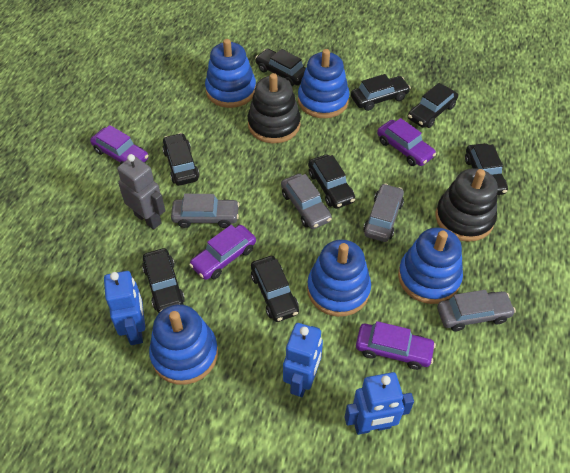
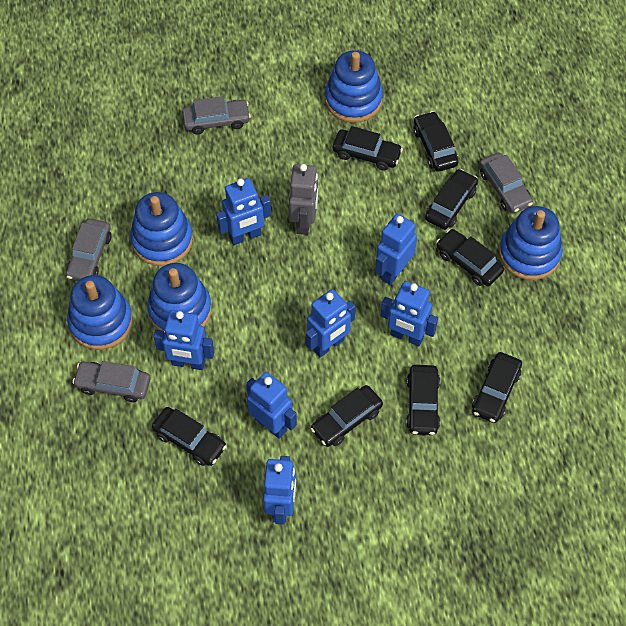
black stacking toy: 2 -> 0
blue robot: 3 -> 7
purple car: 4 -> 0

